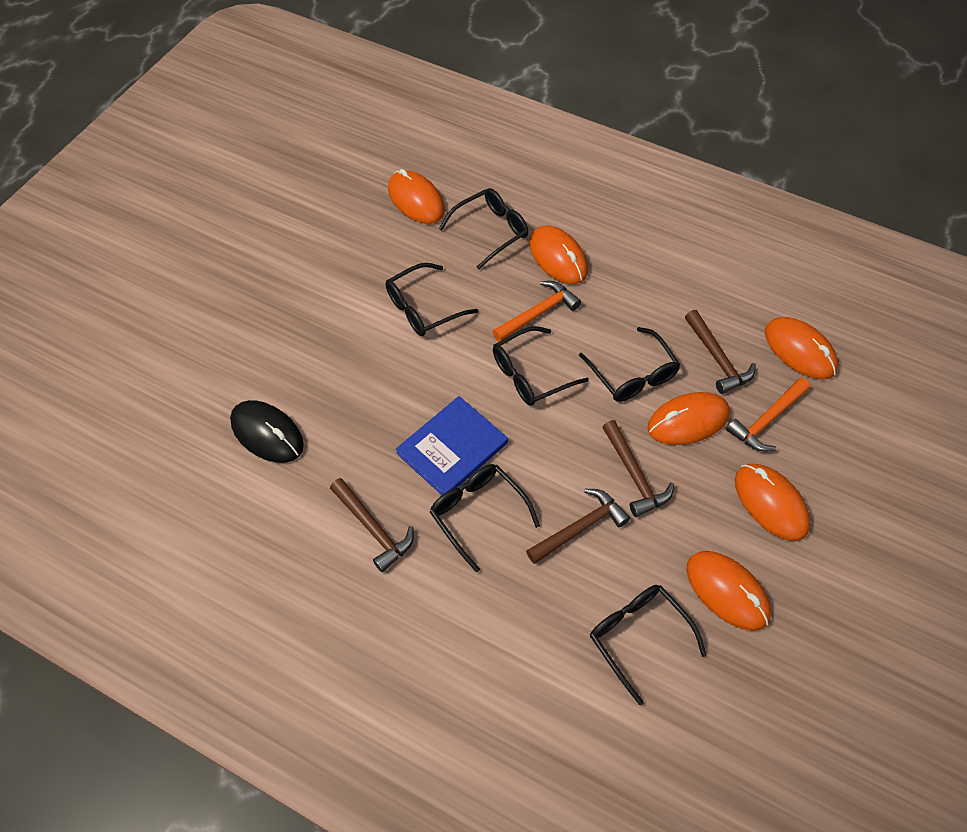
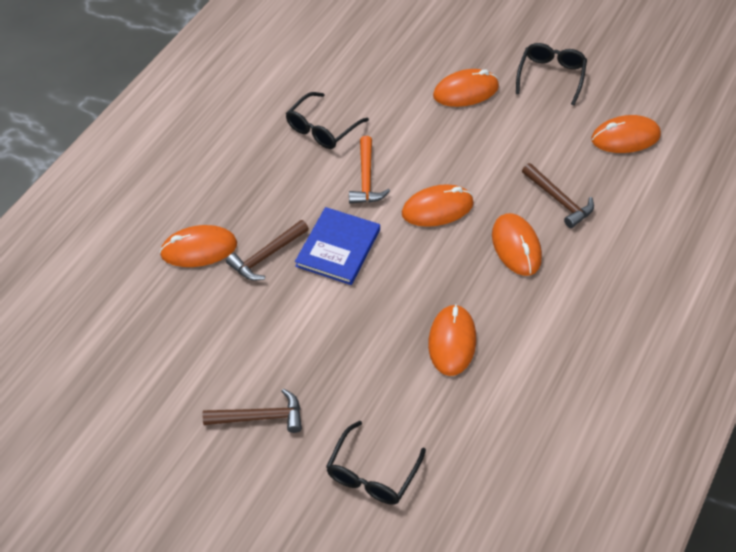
black glasses: 6 -> 3
black mouse: 1 -> 0
brown hammer: 4 -> 3
orange hammer: 2 -> 1

